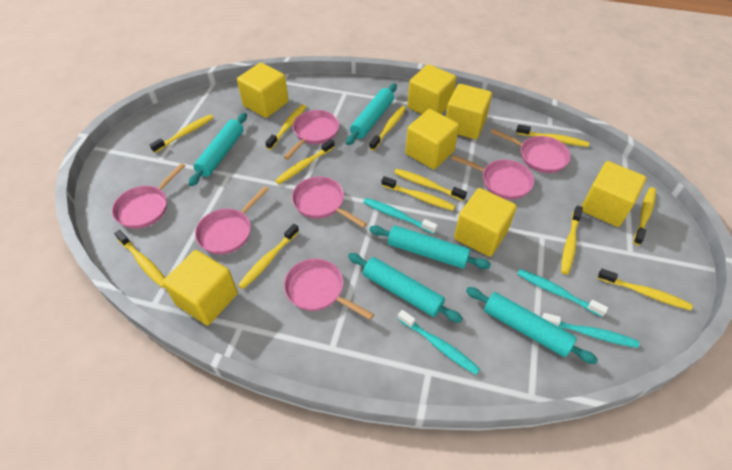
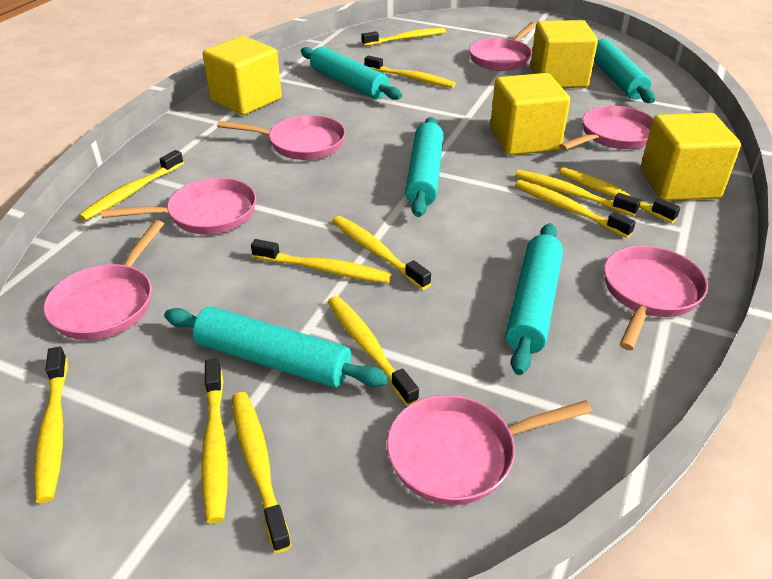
turquoise toothbrush: 4 -> 0
yellow cube: 7 -> 4

